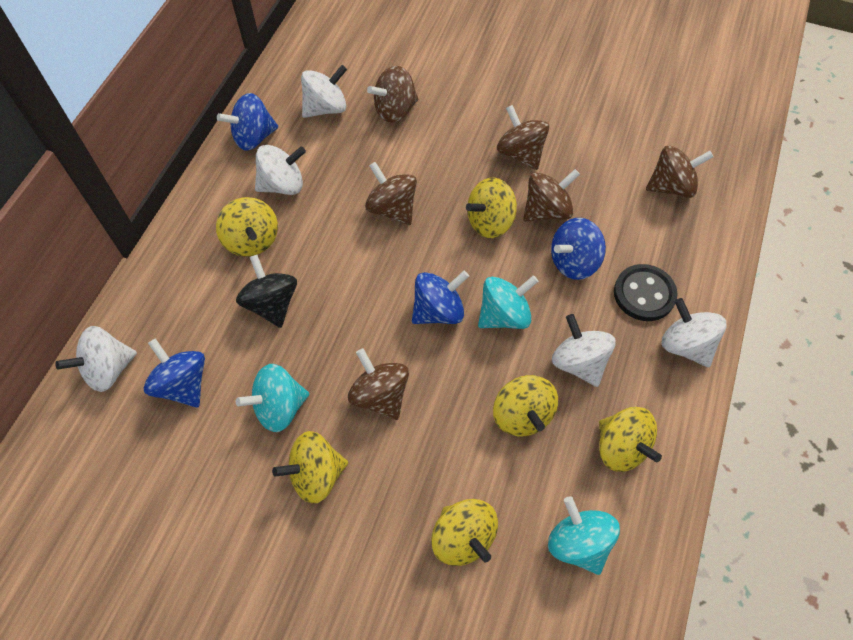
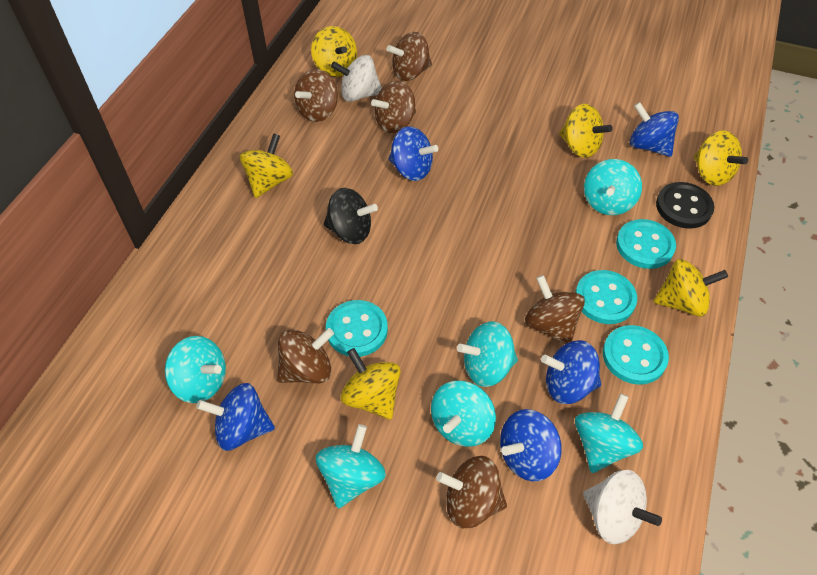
blue spinning top: 4 -> 5
turquoise button: 0 -> 4
turquoise spinning top: 3 -> 6
white spinning top: 5 -> 2

